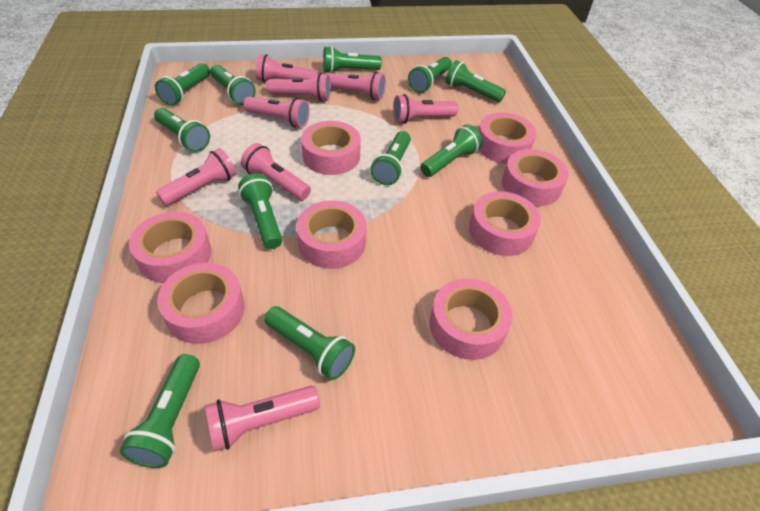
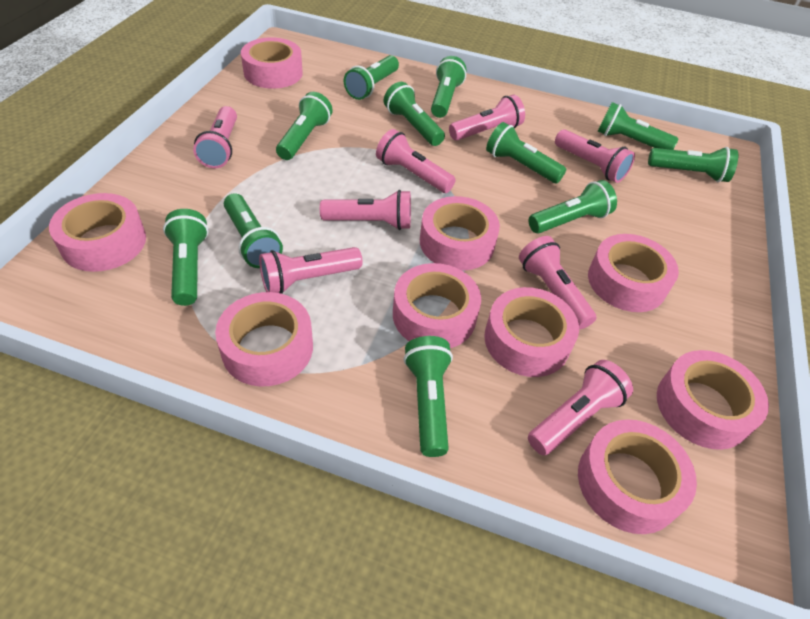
pink tape: 8 -> 9

